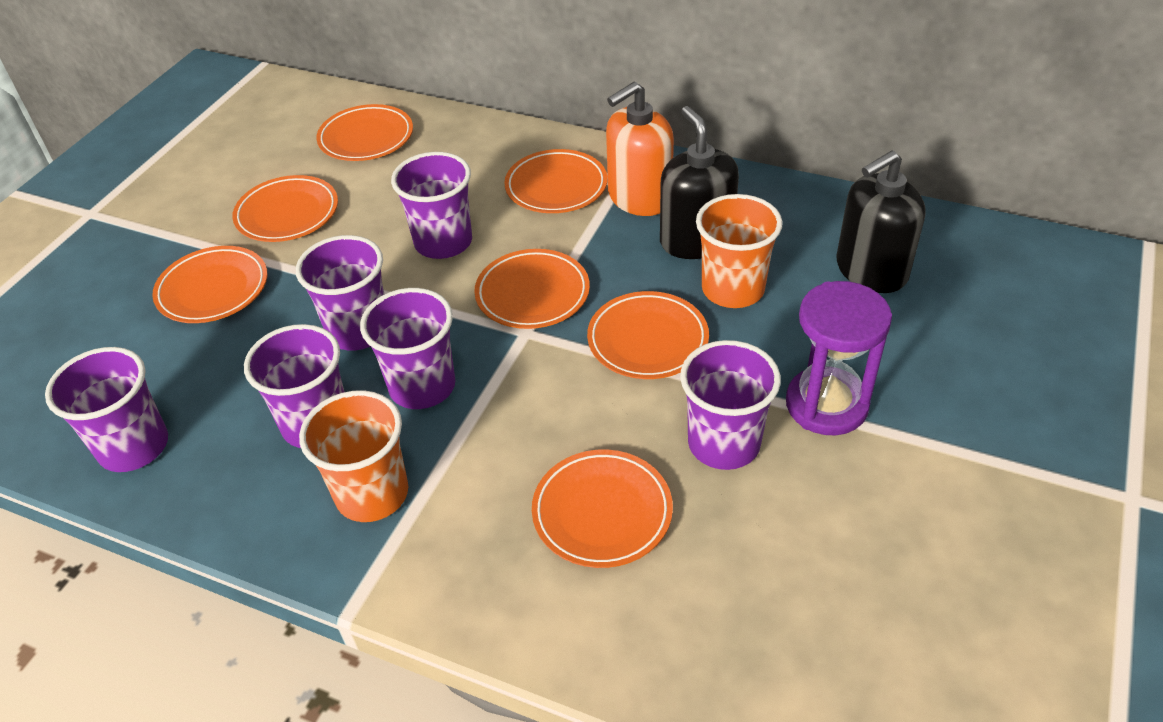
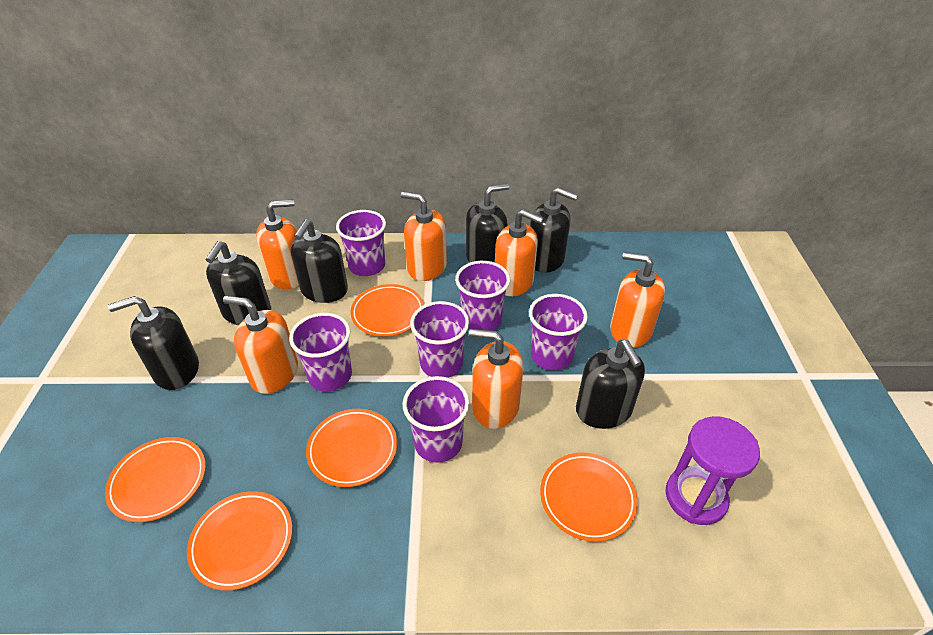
black soap dispenser: 2 -> 6
orange cup: 2 -> 0
orange plate: 7 -> 5
orange soap dispenser: 1 -> 6

